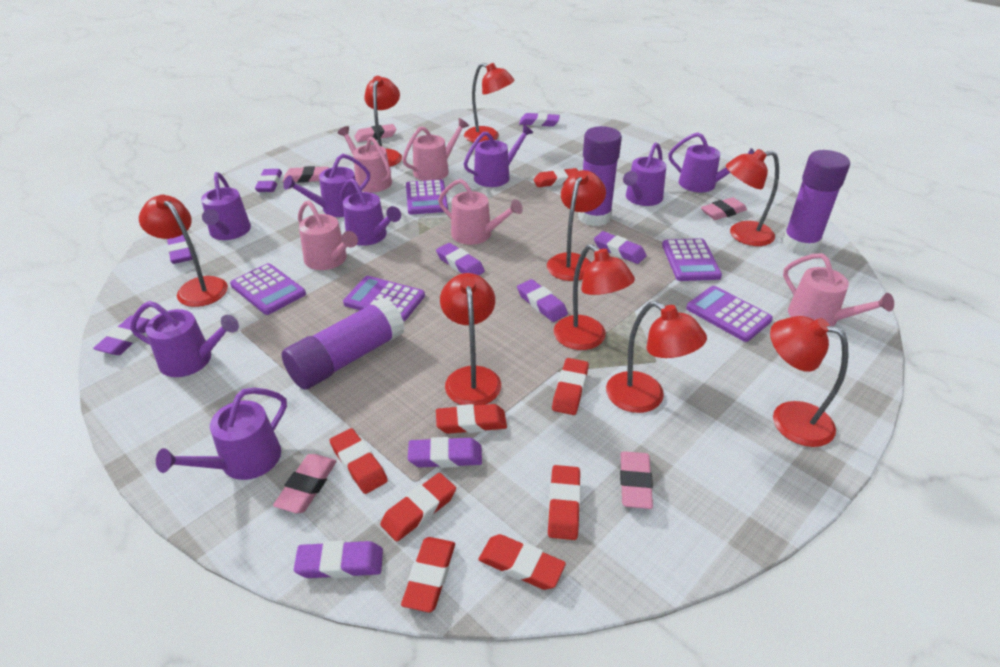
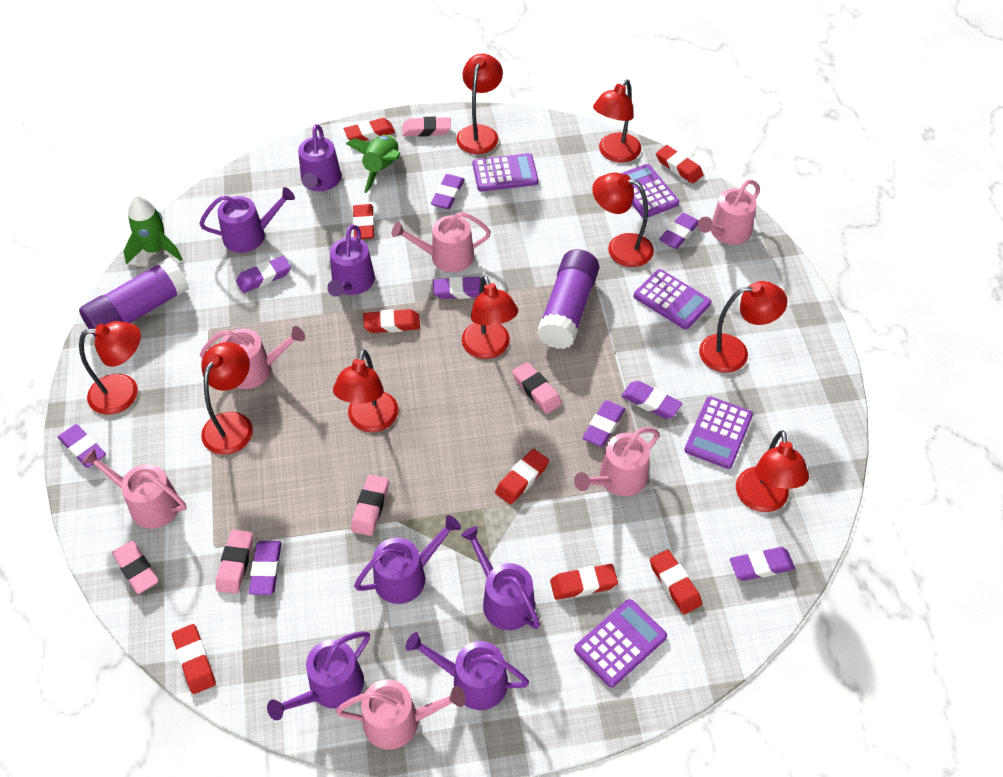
green rocket: 0 -> 2
pink watering can: 5 -> 6
purple glue stick: 3 -> 2
purple watering can: 8 -> 7

